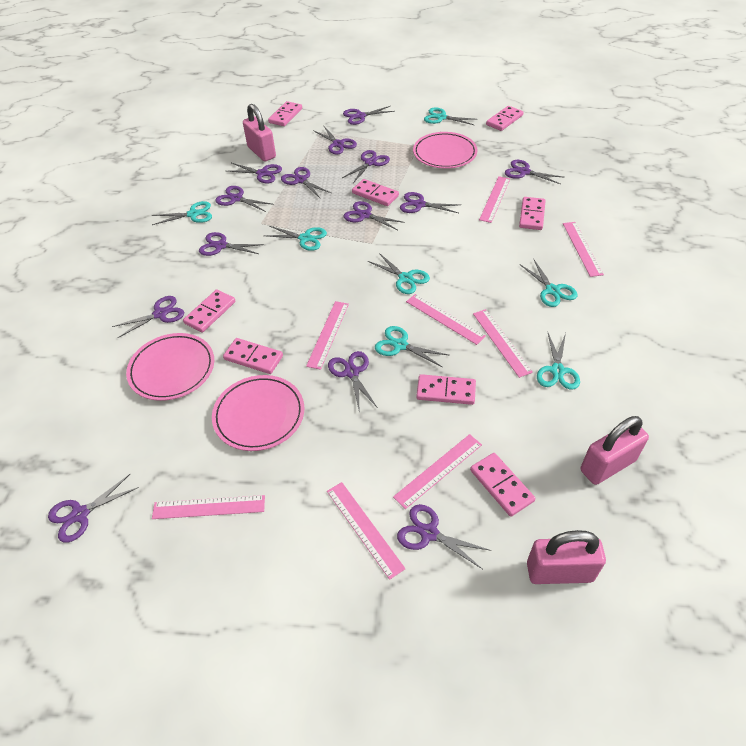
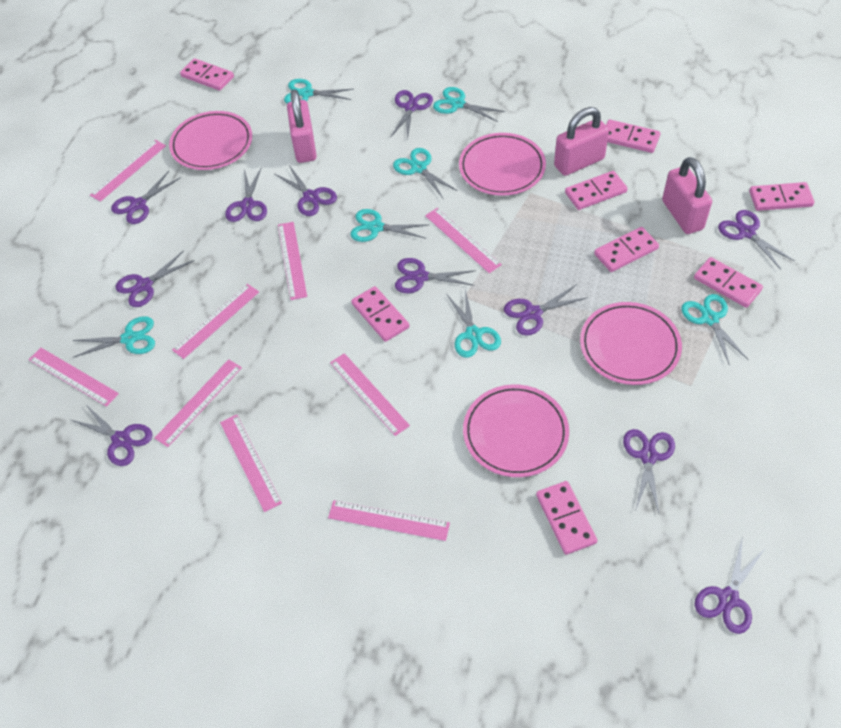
pink plate: 3 -> 4
pink ruler: 8 -> 9
purple scissors: 14 -> 11

